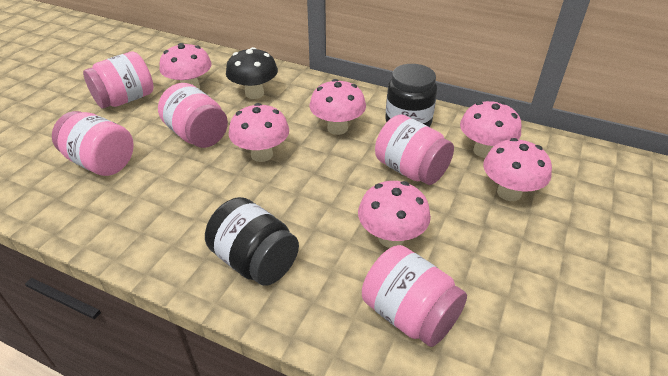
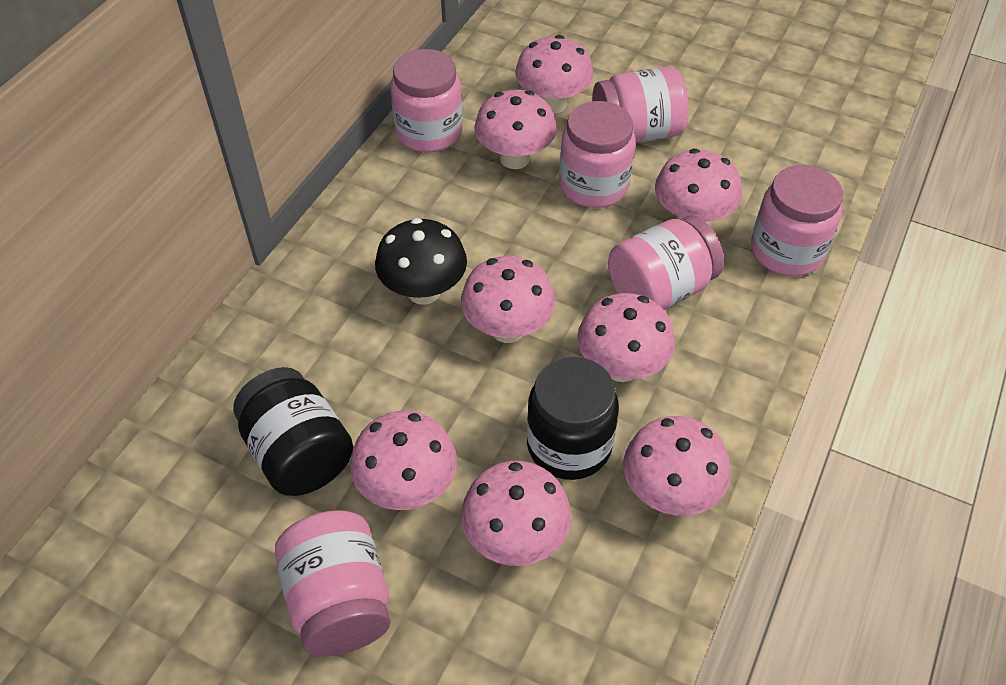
pink jar: 5 -> 6
pink mushroom: 6 -> 8

